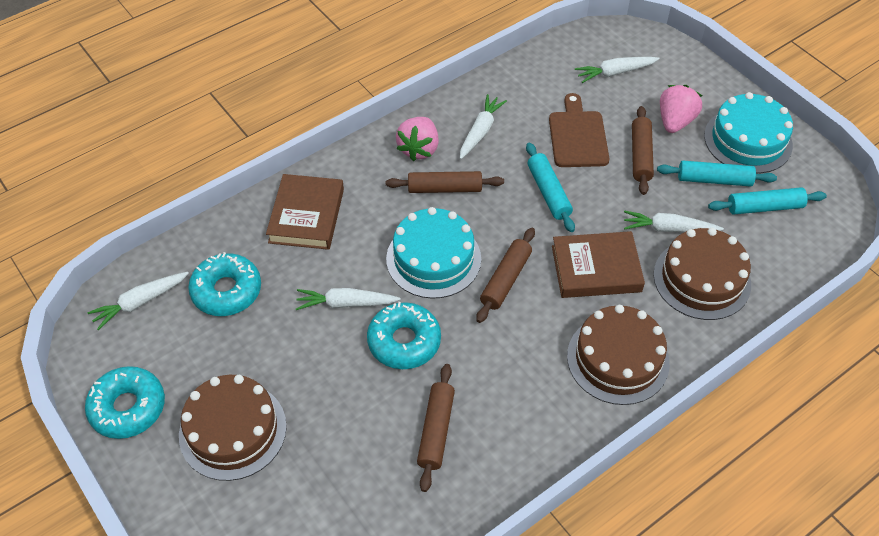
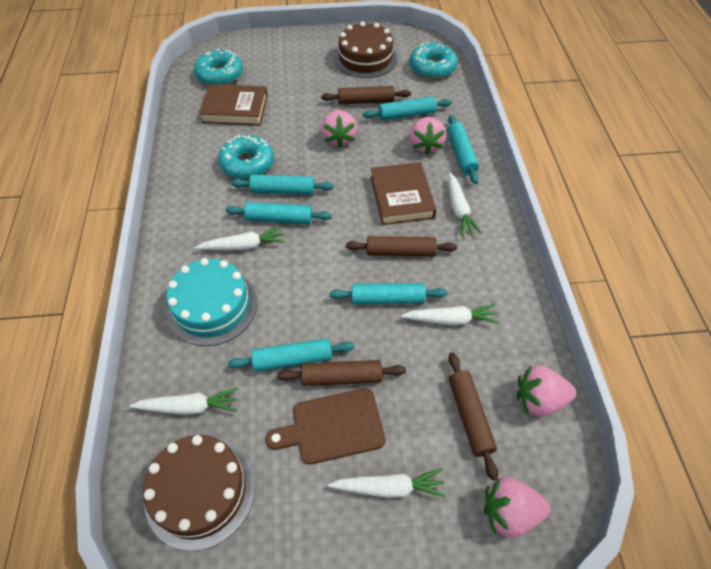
brown cake: 3 -> 2
pink strawberry: 2 -> 4
turquoise cake: 2 -> 1
turquoise rolling pin: 3 -> 6

